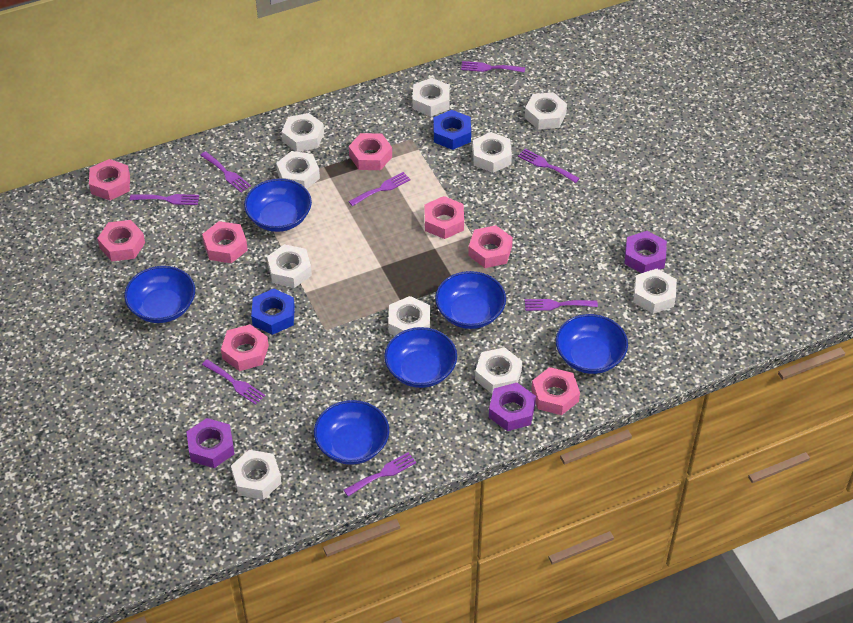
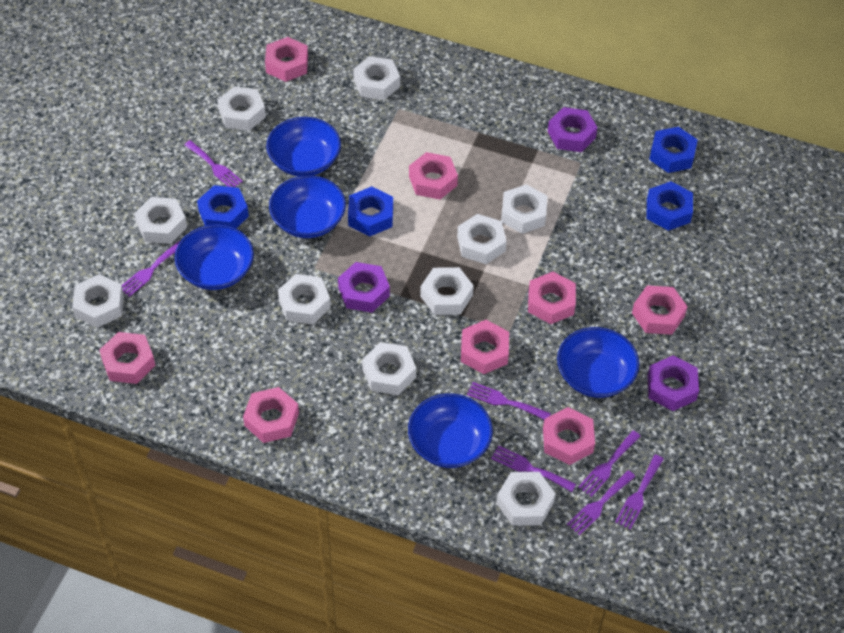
blue bowl: 6 -> 5
blue nut: 2 -> 4
purple fork: 8 -> 7

